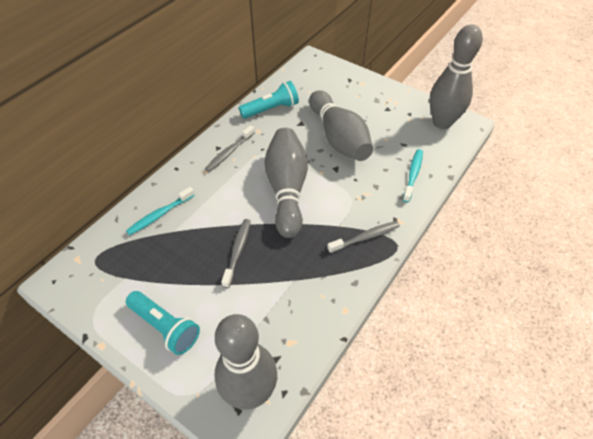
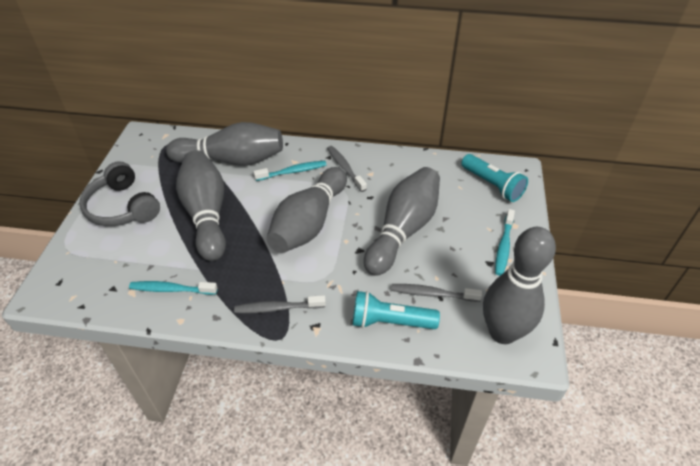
grey bowling pin: 4 -> 5
grey headphones: 0 -> 1
turquoise toothbrush: 2 -> 3

